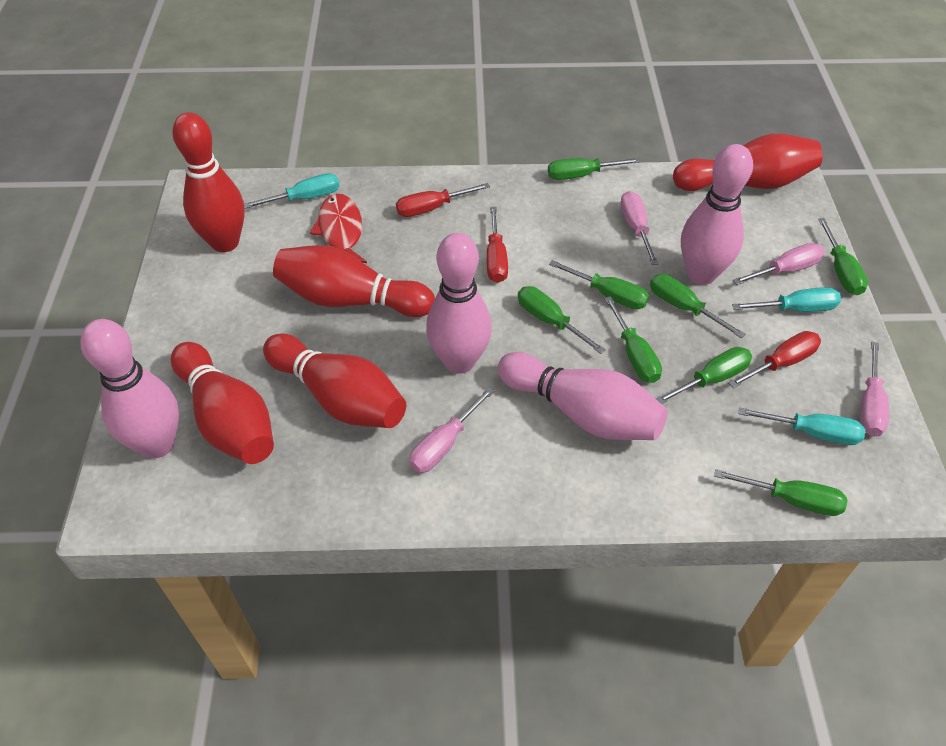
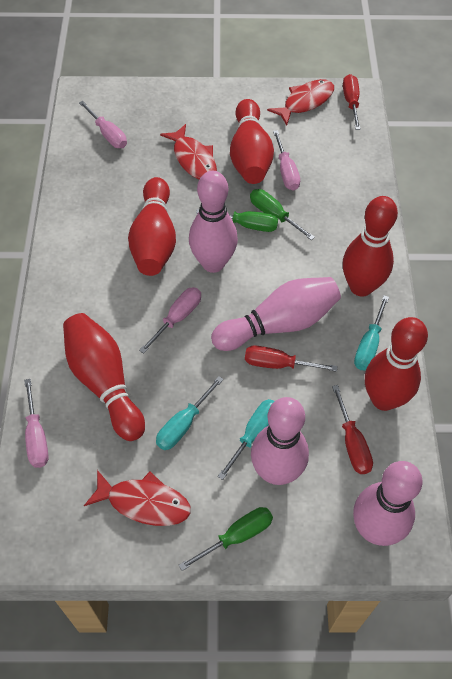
green screwdriver: 8 -> 3
red fish: 1 -> 3

